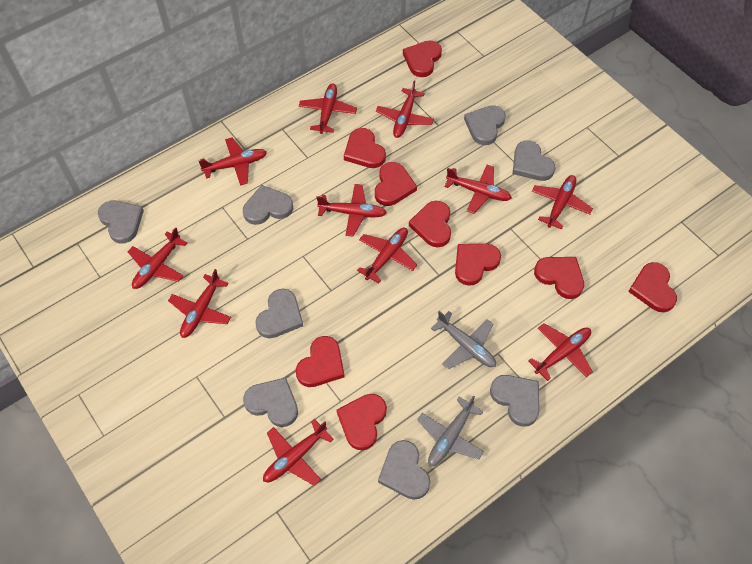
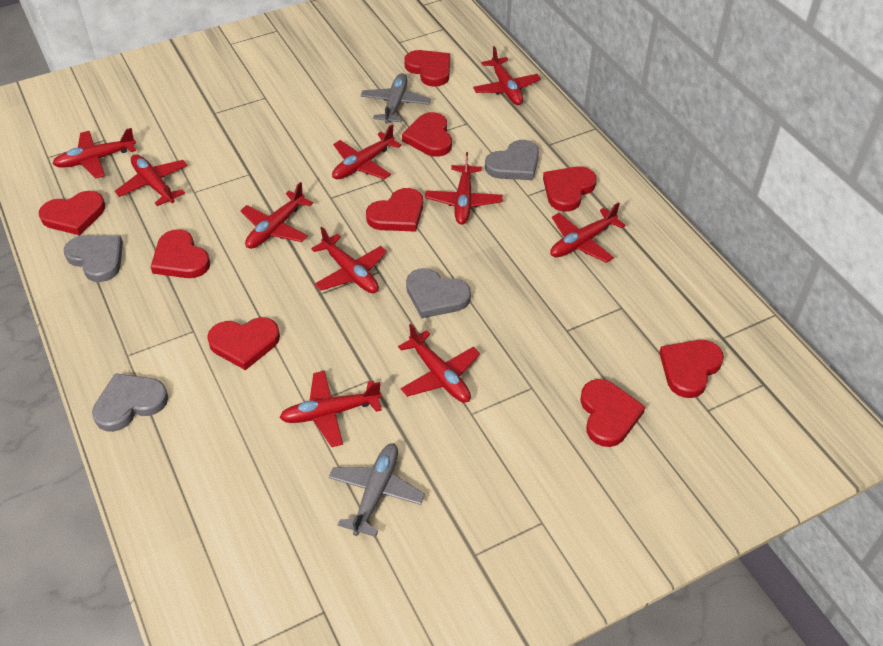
grey heart: 8 -> 4
red plane: 11 -> 10

